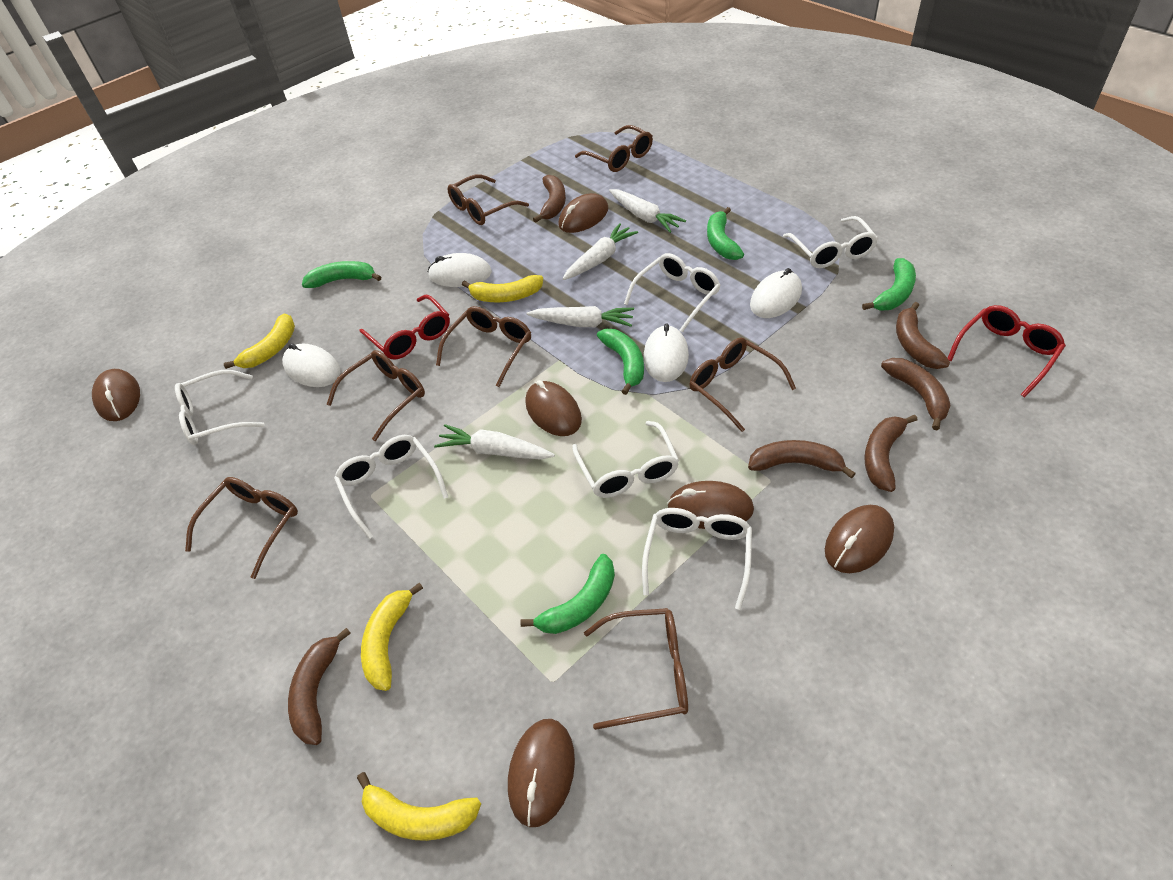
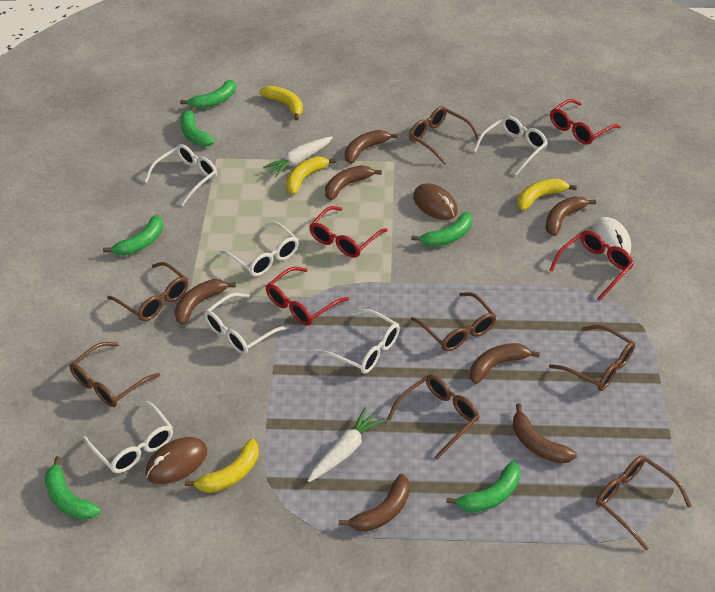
brown banana: 6 -> 7
brown mouse: 6 -> 2
green banana: 5 -> 6
red glasses: 2 -> 4
white carrot: 4 -> 2
white mouse: 4 -> 1

